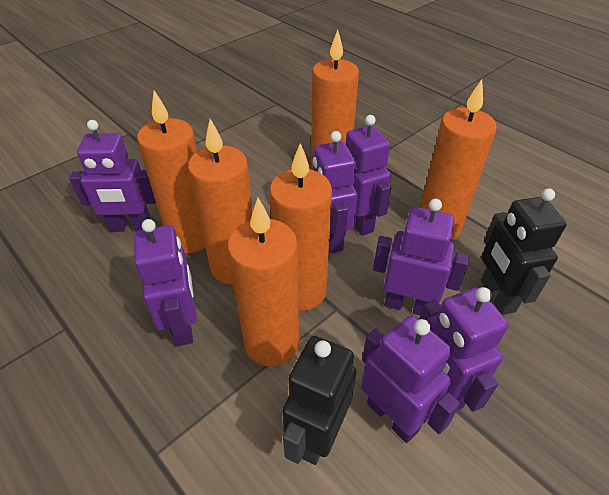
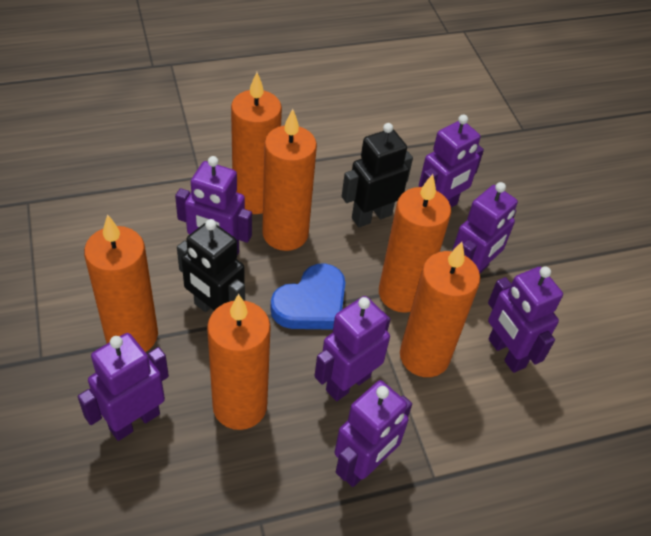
blue heart: 0 -> 1

